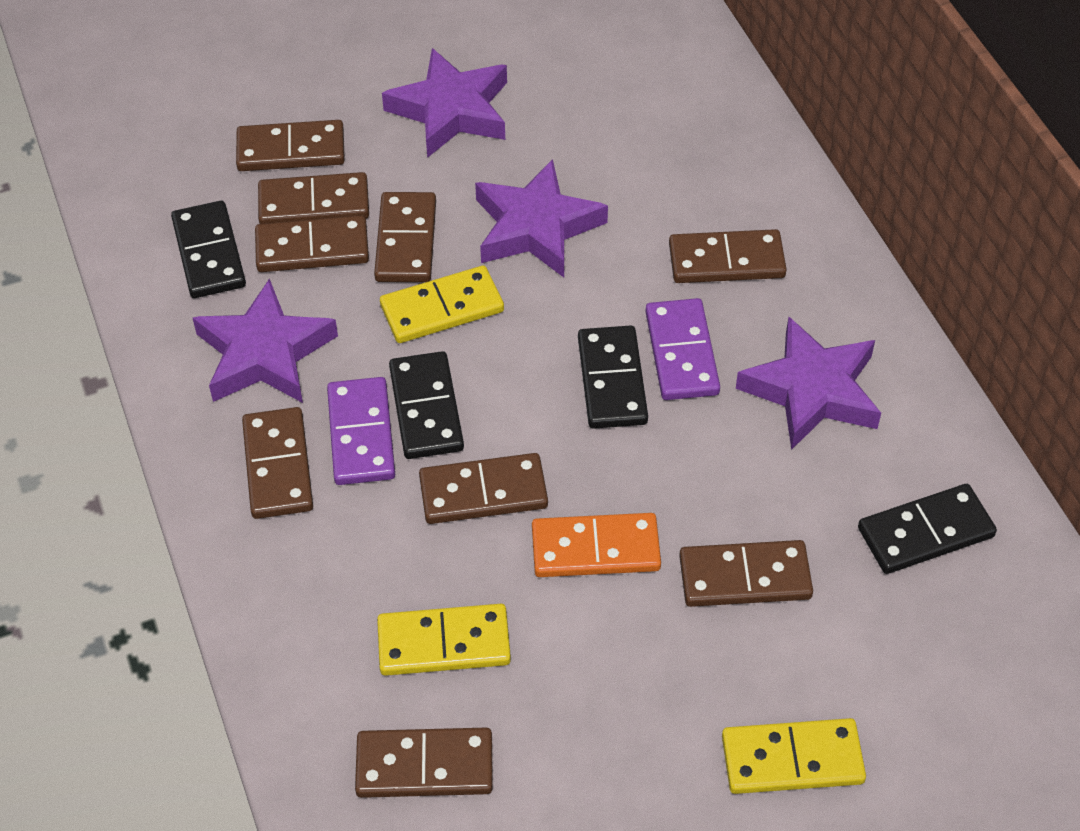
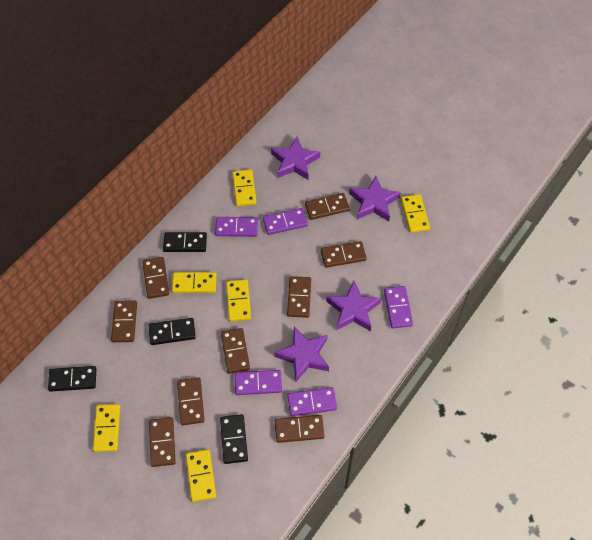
orange domino: 1 -> 0
purple domino: 2 -> 5
yellow domino: 3 -> 6

